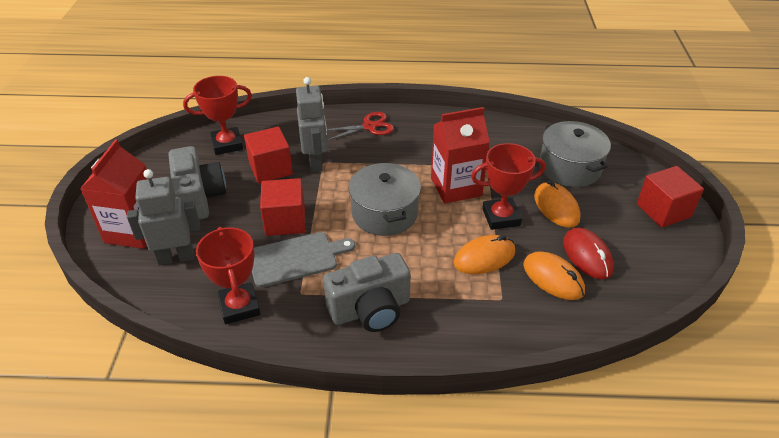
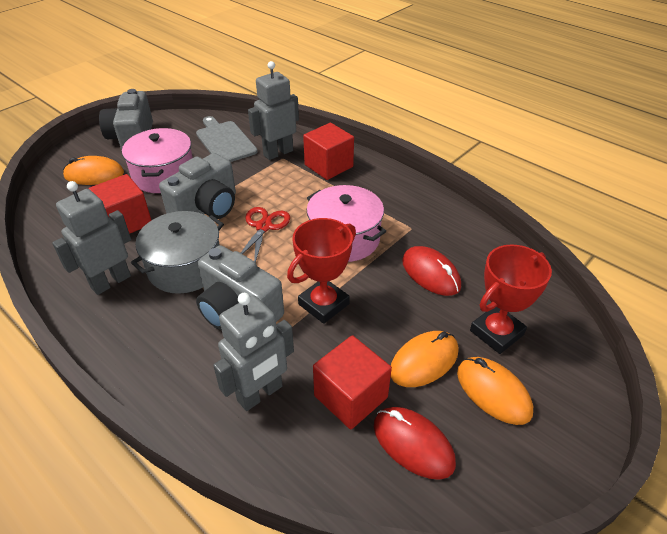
grey camera: 2 -> 3
grey pot: 2 -> 1
grey robot: 2 -> 3
pink pot: 0 -> 2
red carton: 2 -> 0
red mouse: 1 -> 2
red trophy: 3 -> 2

